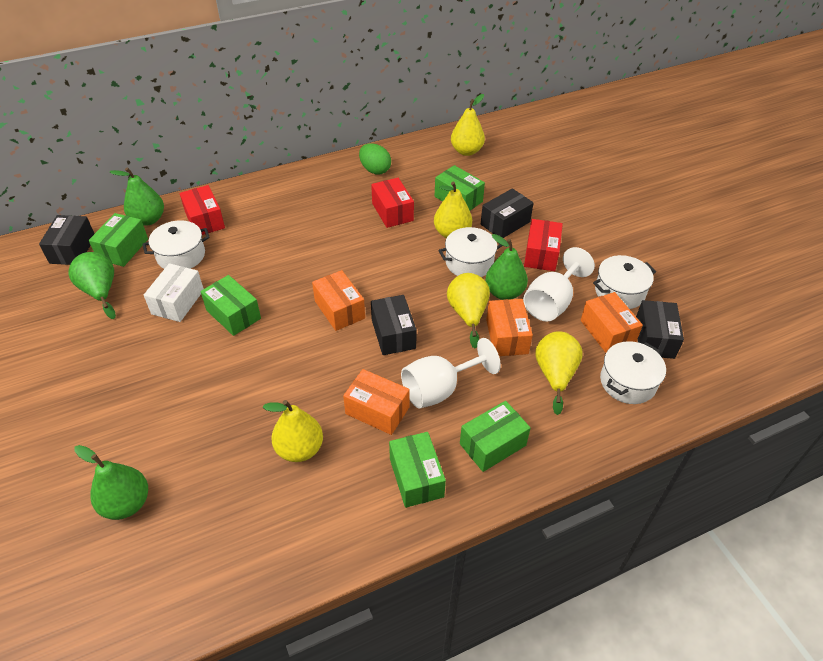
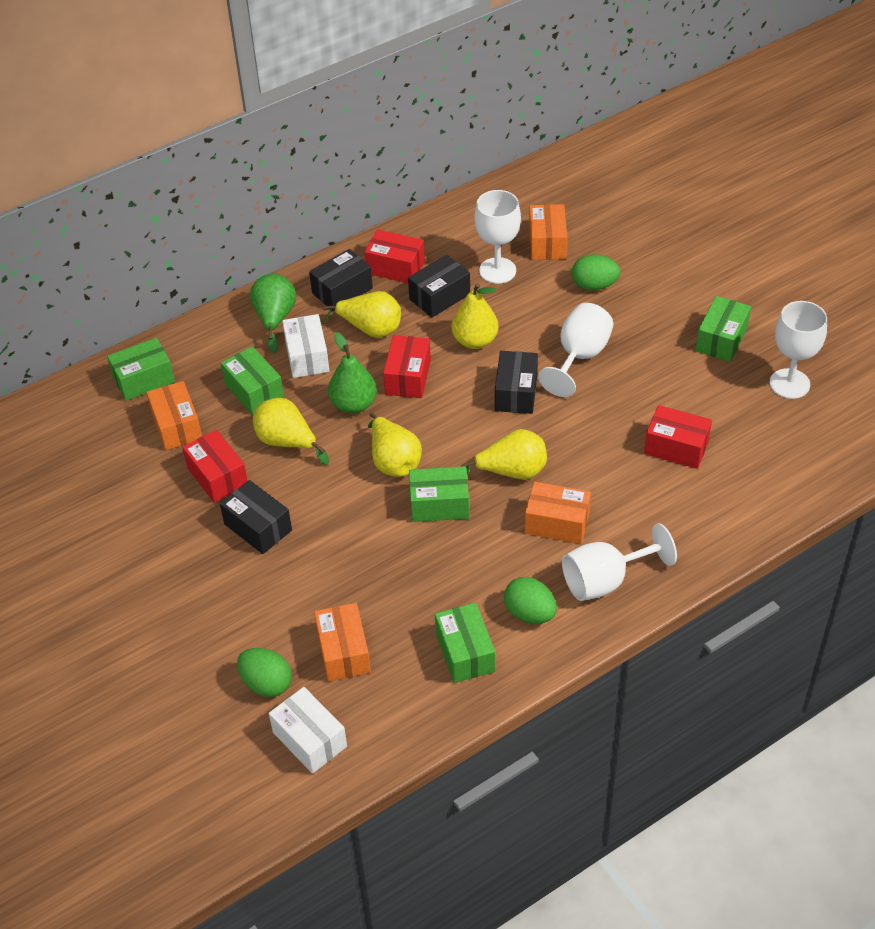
green egg: 1 -> 3
green pear: 4 -> 2
red box: 3 -> 4
white box: 1 -> 2
white goblet: 2 -> 4
white pot: 4 -> 0

